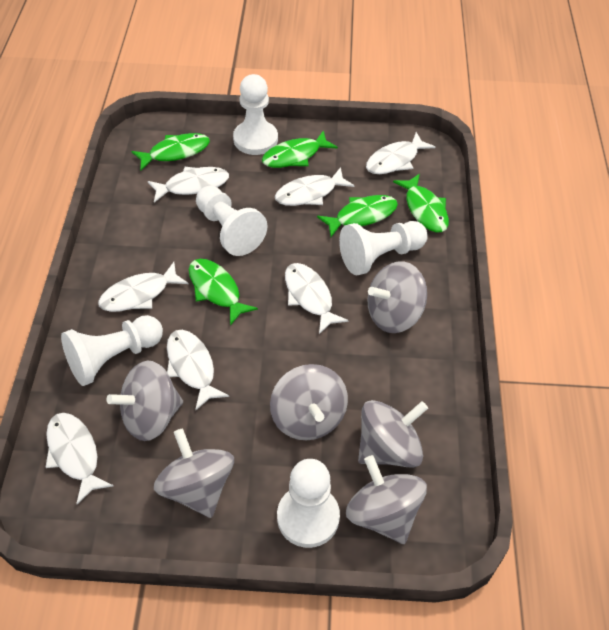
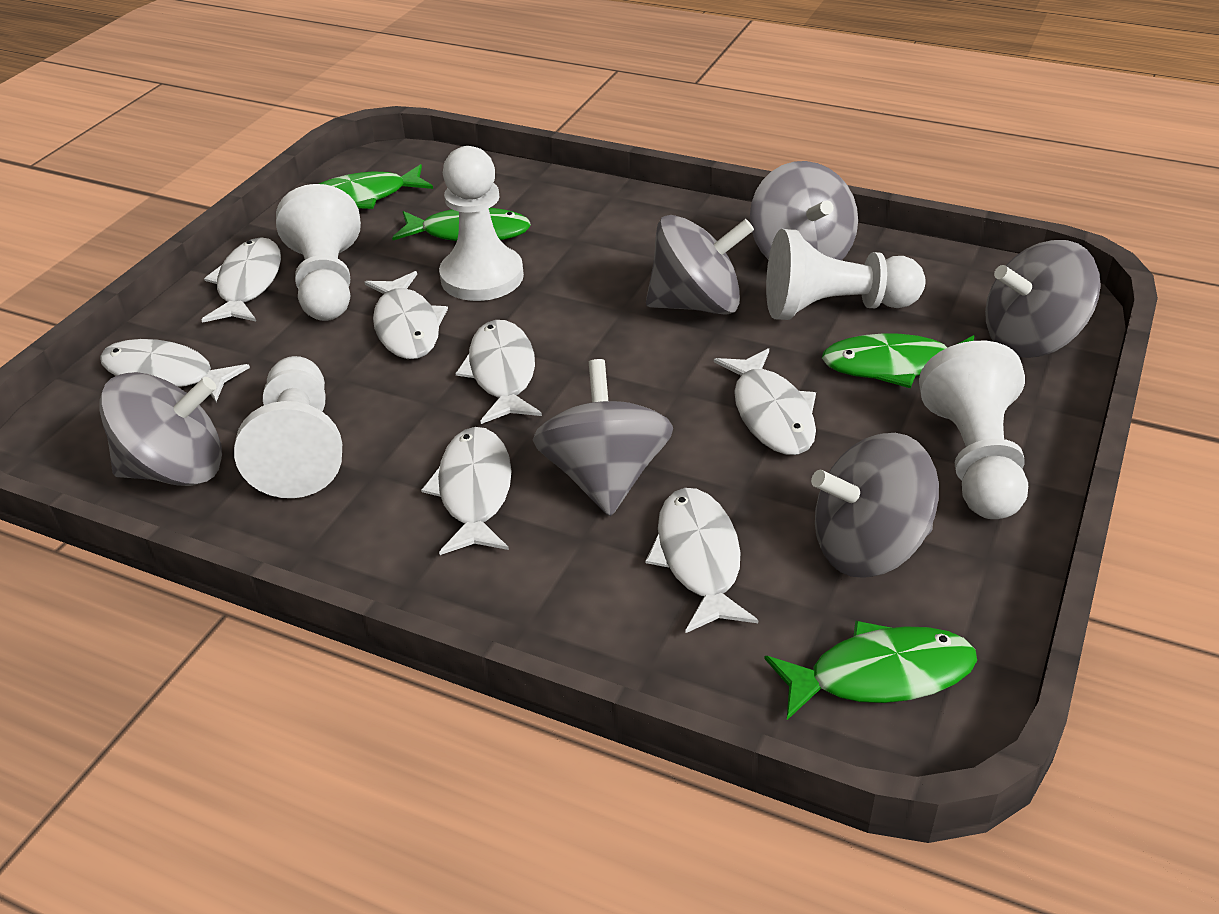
green fish: 5 -> 4

